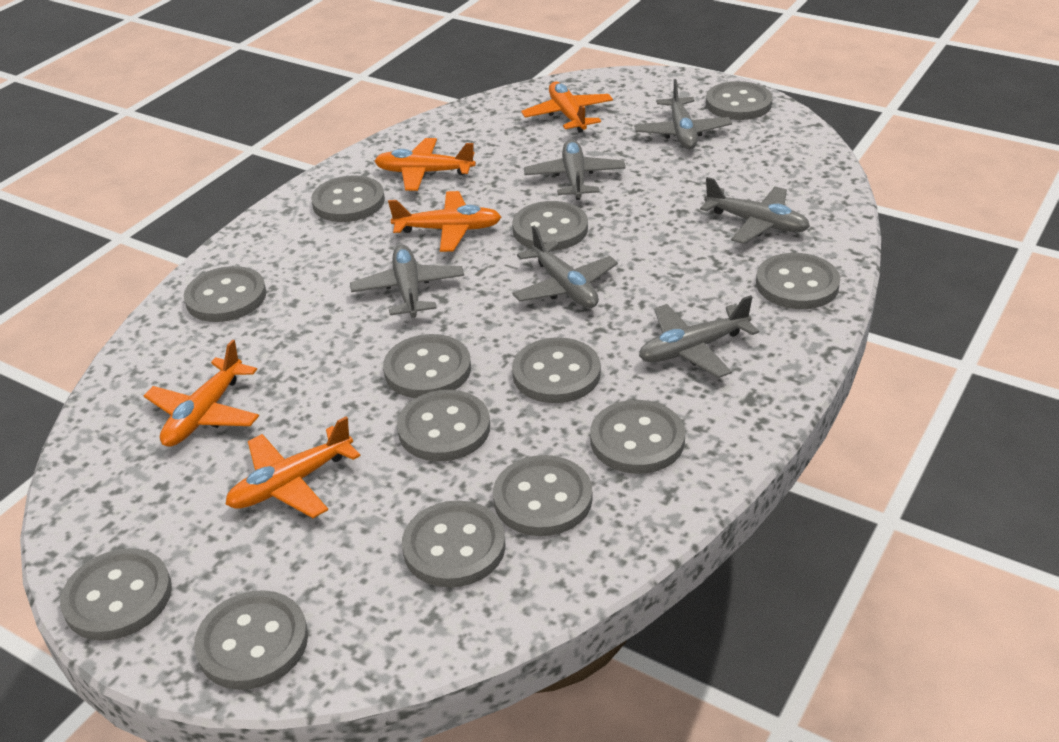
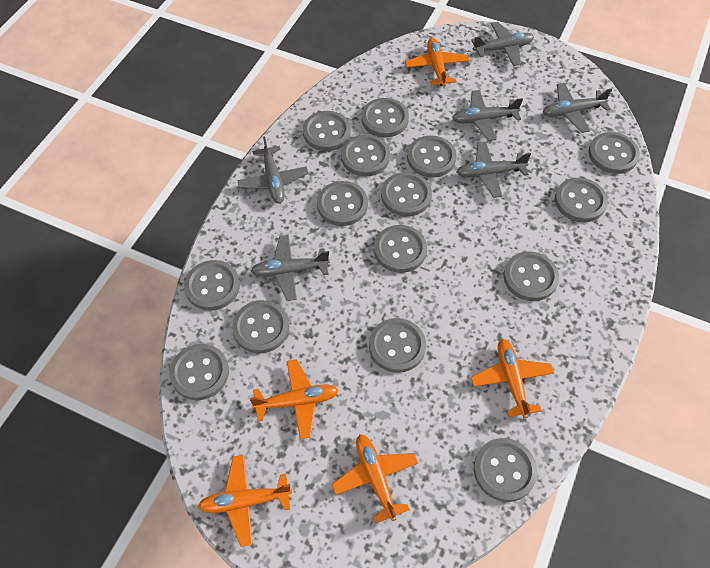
grey button: 13 -> 15

